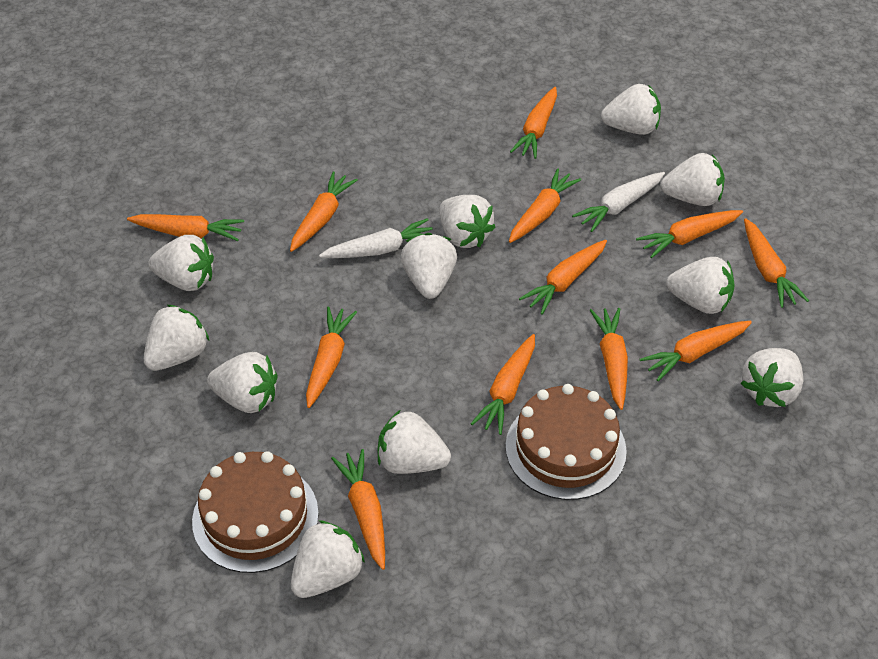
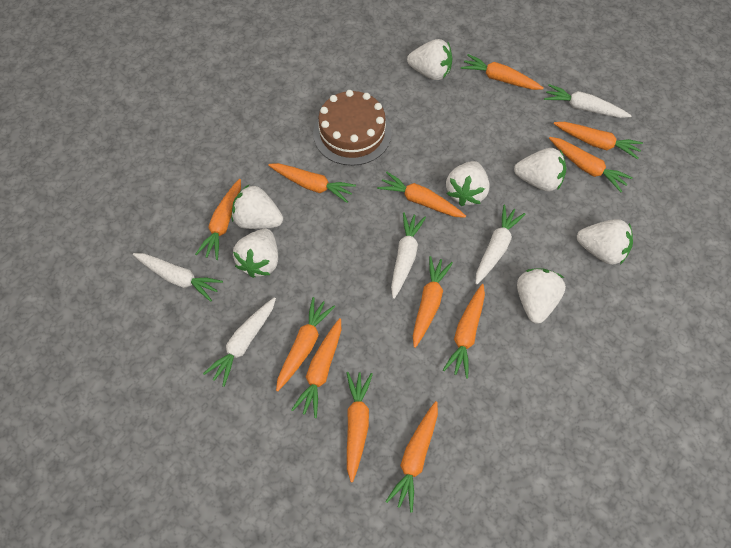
brown cake: 2 -> 1
white carrot: 2 -> 5
white strawberry: 11 -> 7

